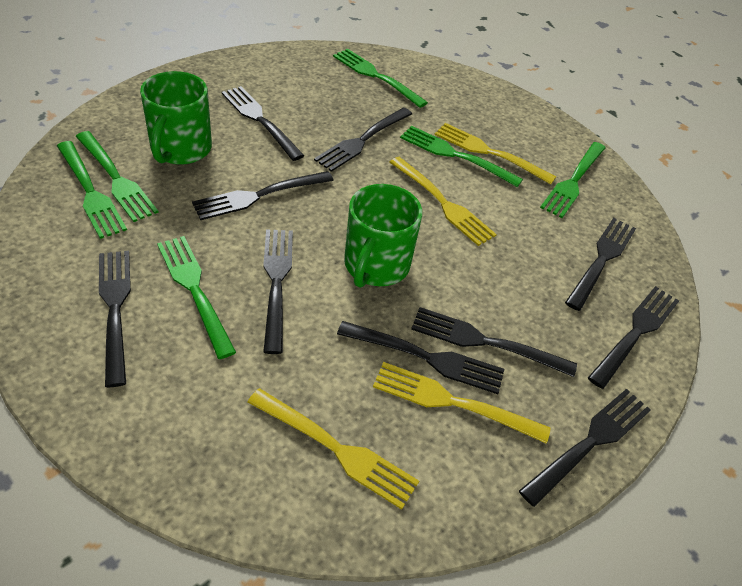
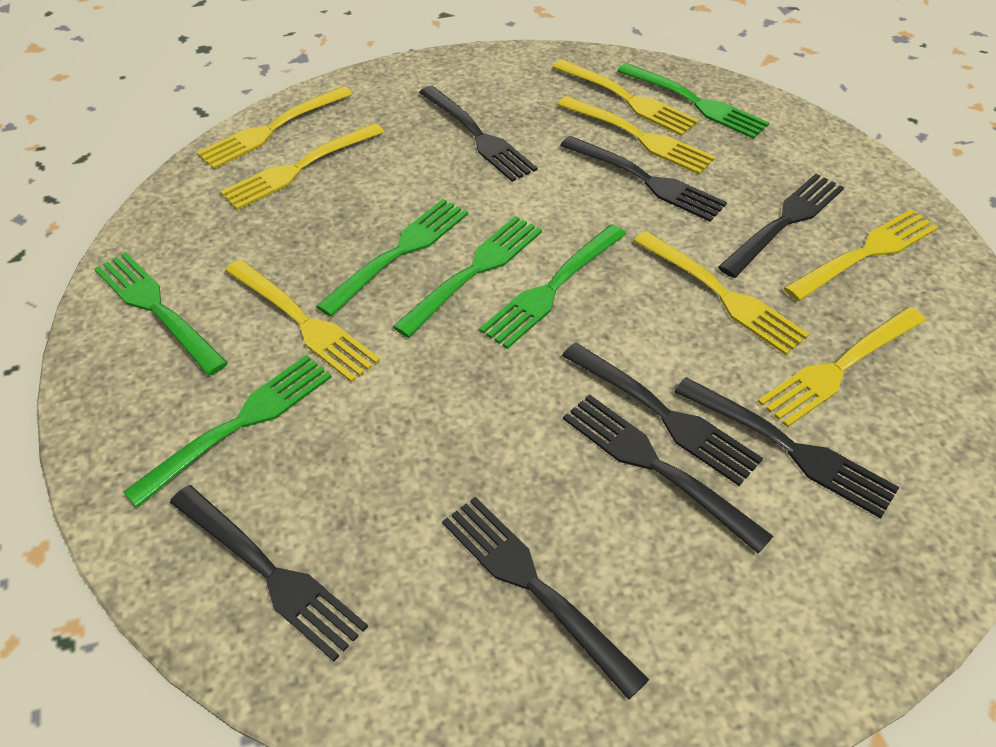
black fork: 10 -> 8
green mug: 2 -> 0
yellow fork: 4 -> 8

